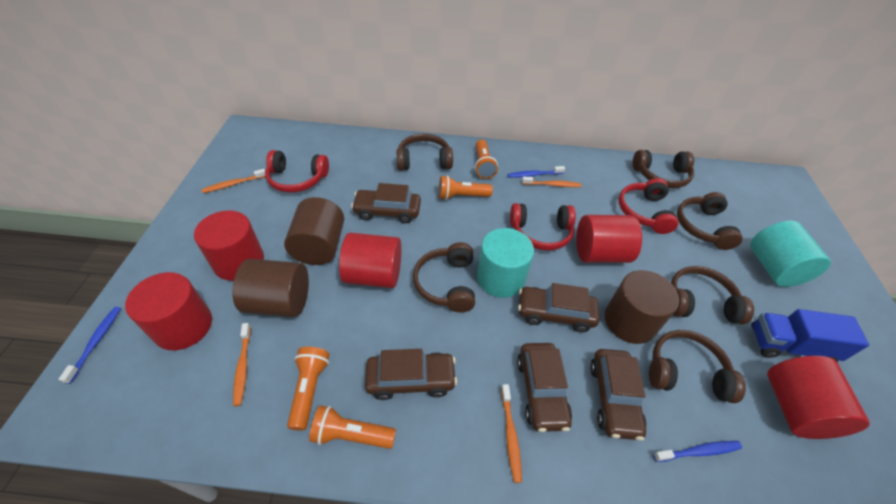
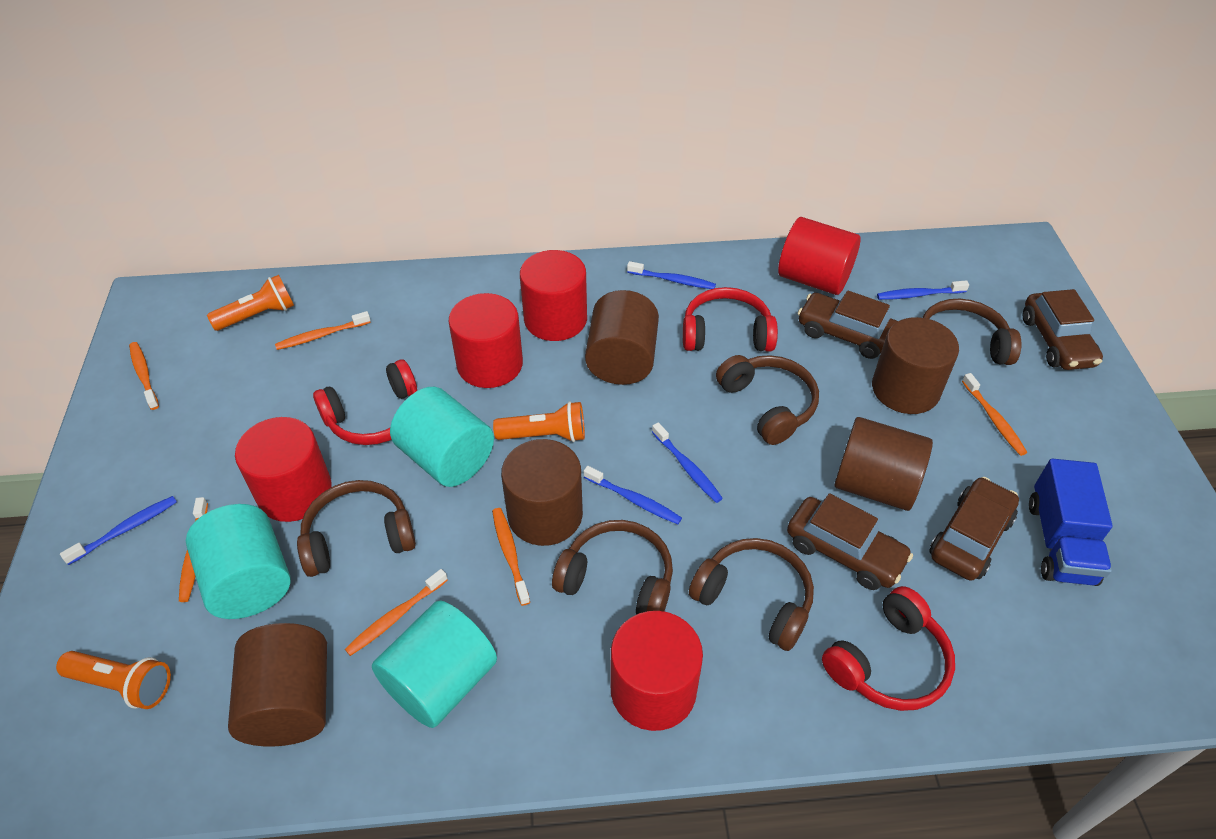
blue toothbrush: 3 -> 5
brown car: 5 -> 4
brown cylinder: 3 -> 5
brown headphones: 6 -> 5
orange flashlight: 4 -> 3
orange toothbrush: 4 -> 6
turquoise cylinder: 2 -> 3

